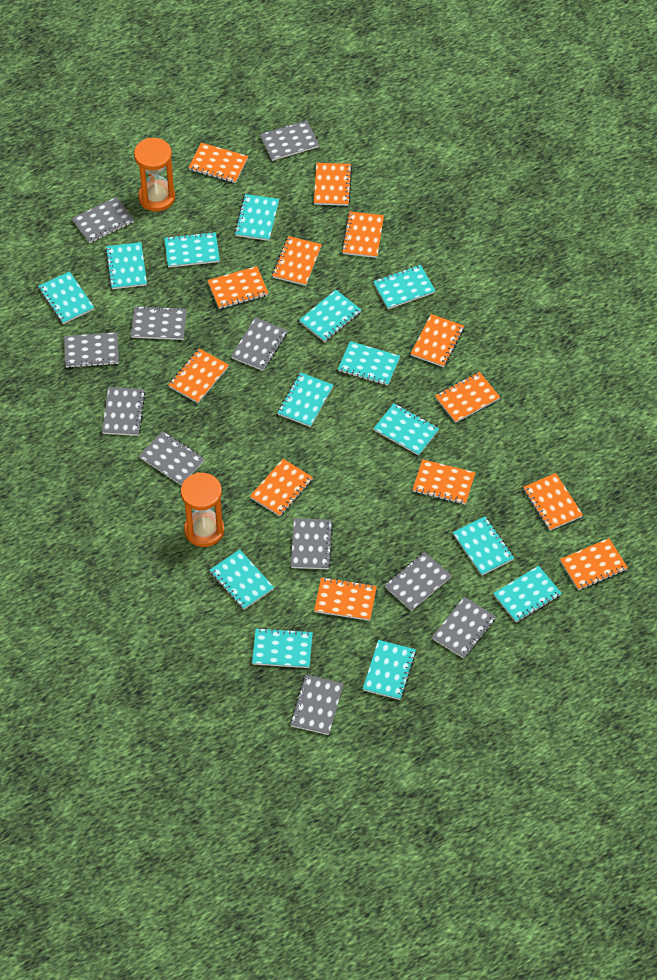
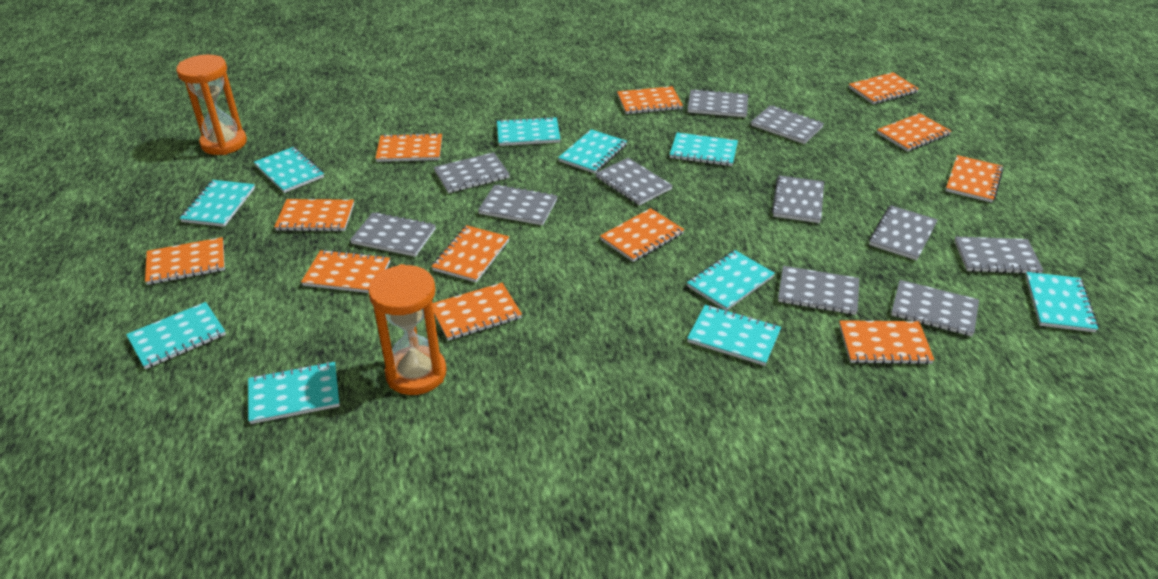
orange notebook: 13 -> 12
turquoise notebook: 14 -> 10

